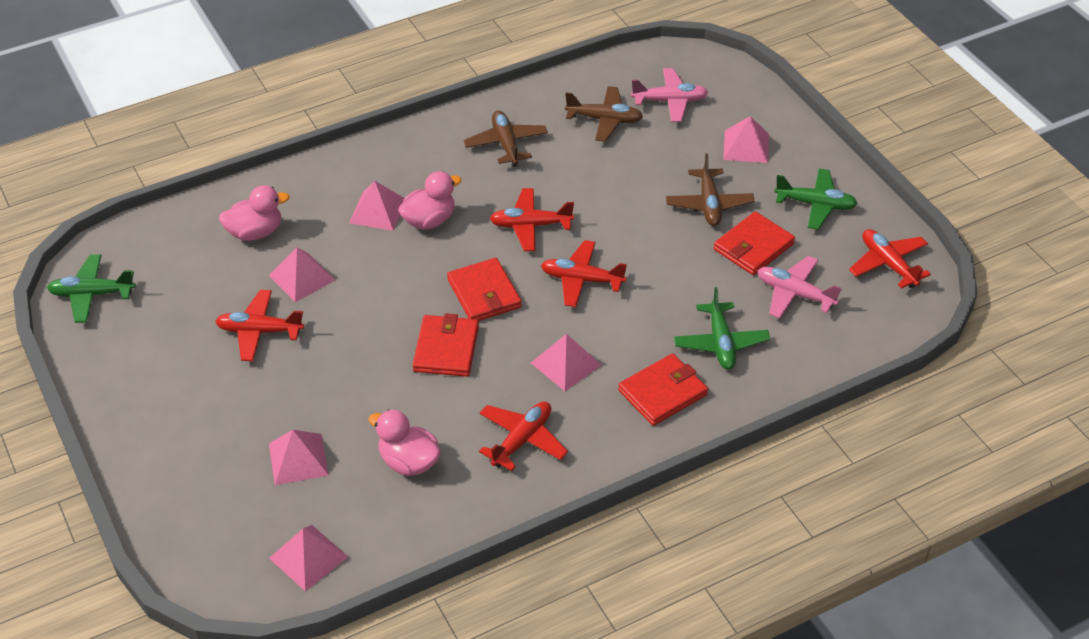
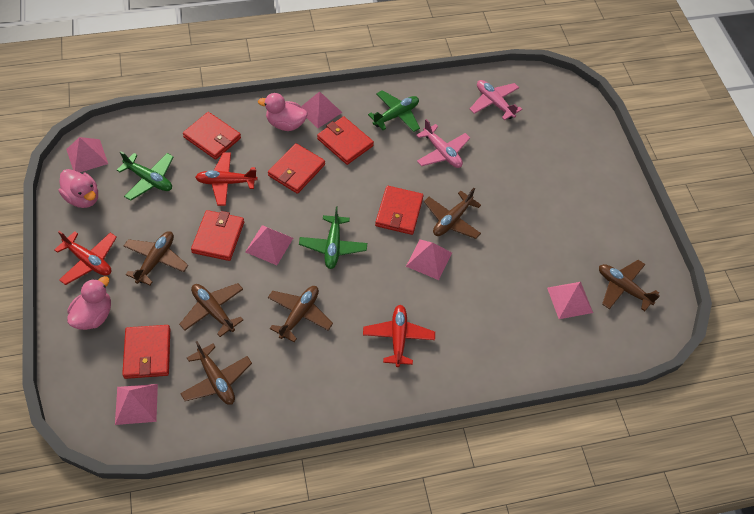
brown plane: 3 -> 6
red plane: 5 -> 3
red wallet: 4 -> 6

